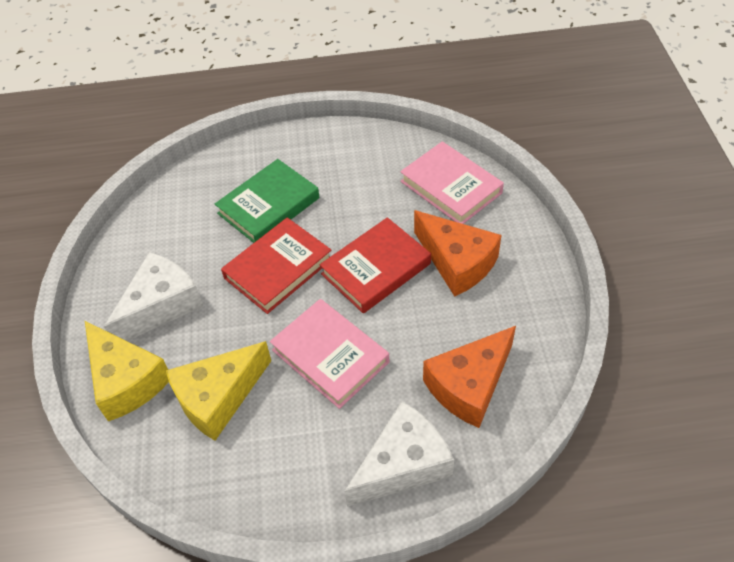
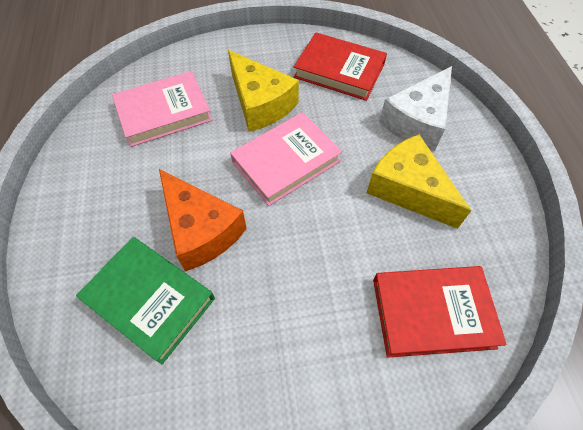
orange cheese: 2 -> 1
white cheese: 2 -> 1

